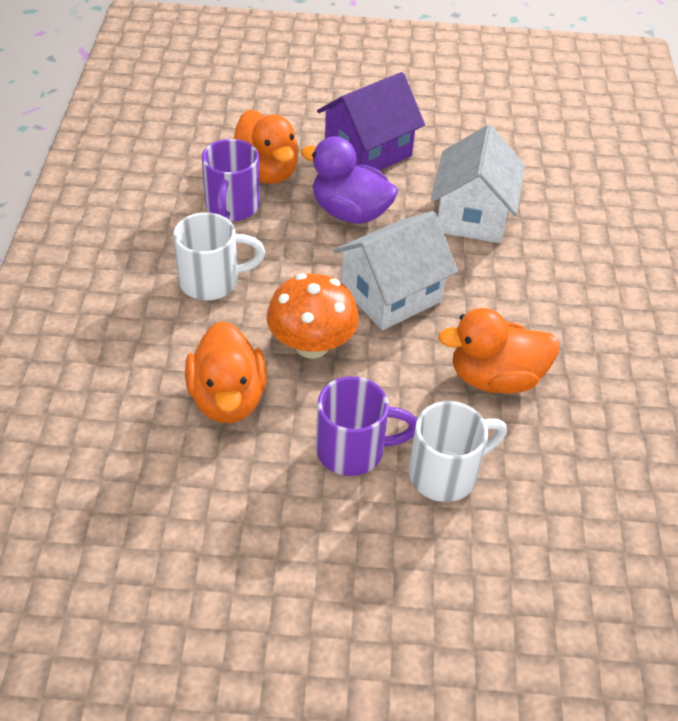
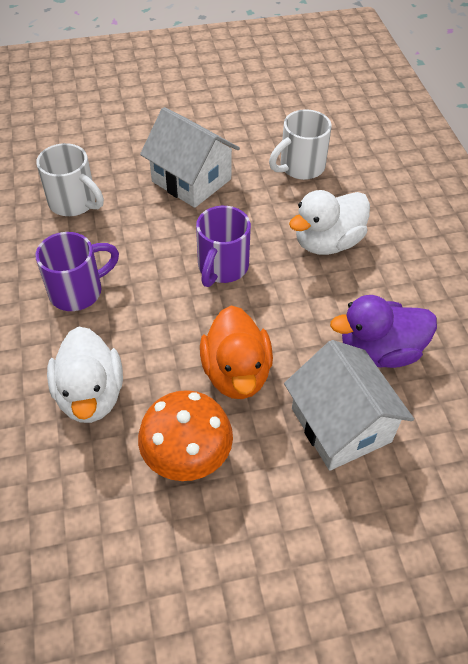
orange duck: 3 -> 1
purple house: 1 -> 0
white duck: 0 -> 2

